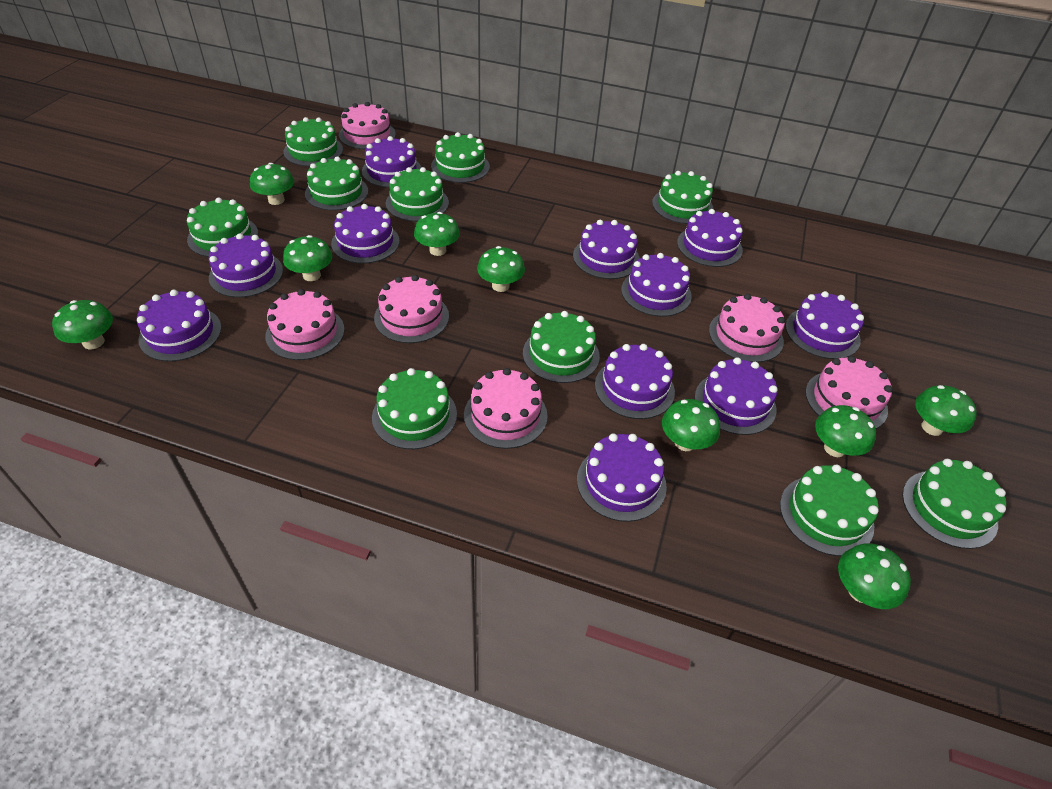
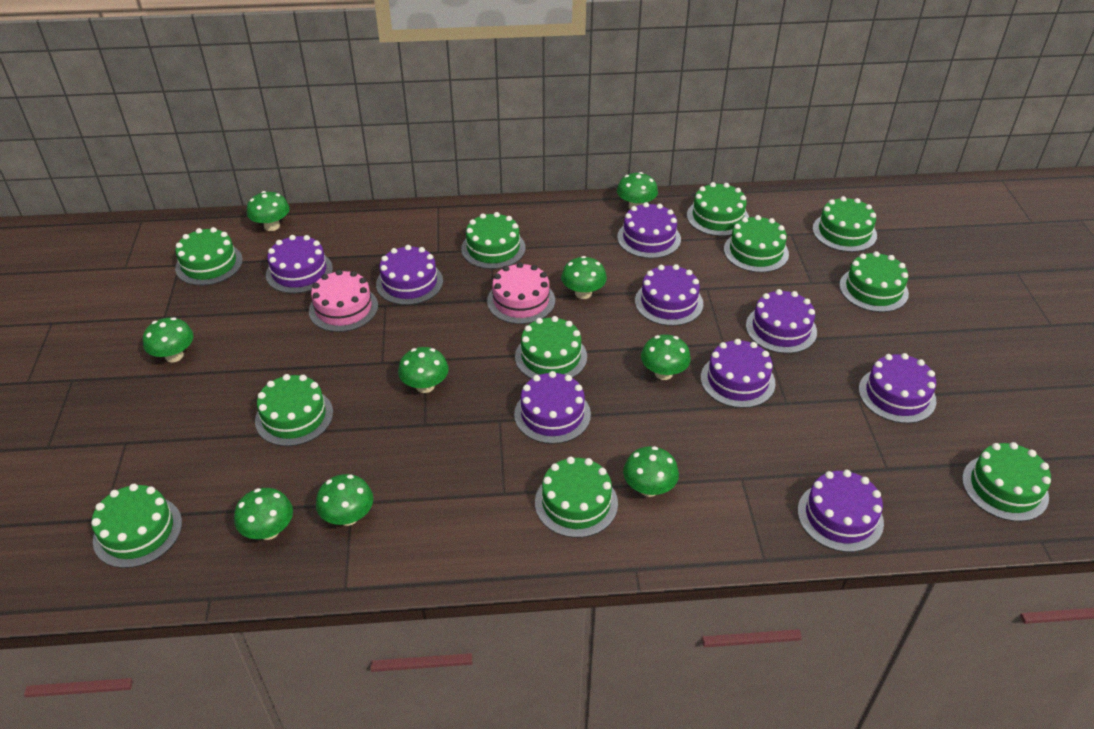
green cake: 10 -> 11
pink cake: 6 -> 2
purple cake: 11 -> 9

